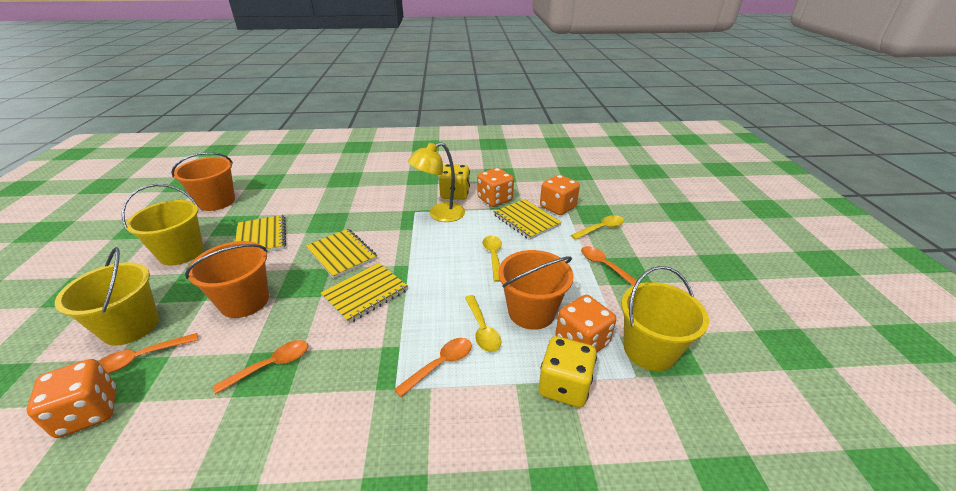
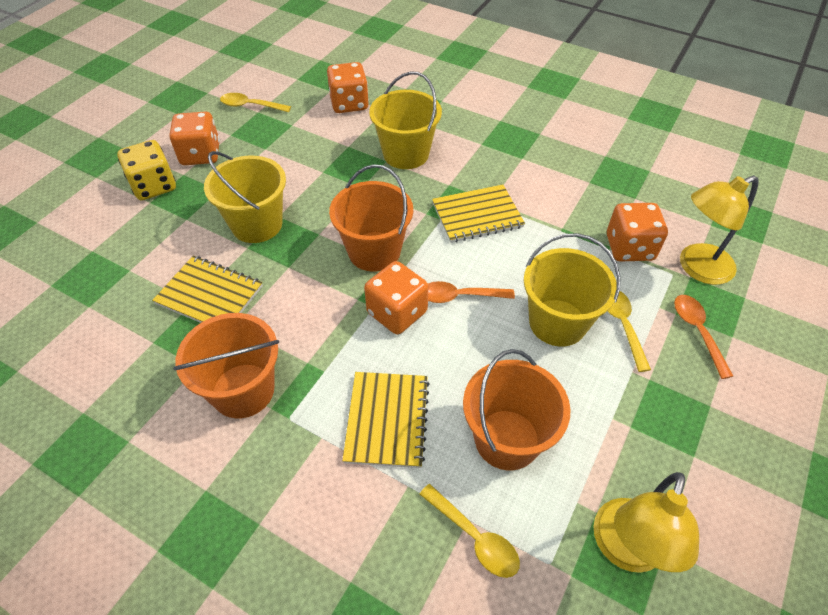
orange spoon: 4 -> 2
yellow dice: 2 -> 1
yellow lamp: 1 -> 2
yellow notebook: 4 -> 3

